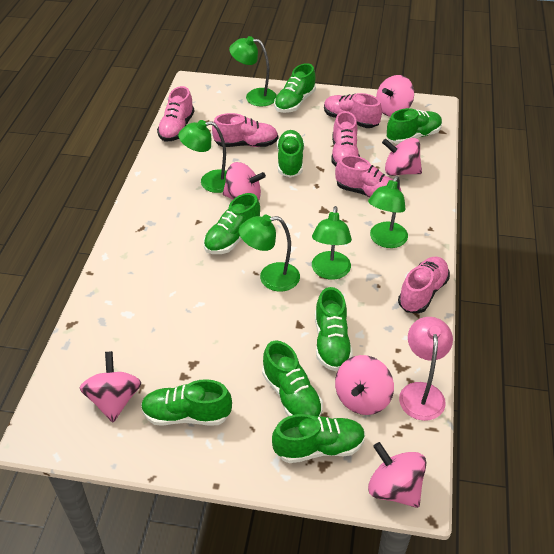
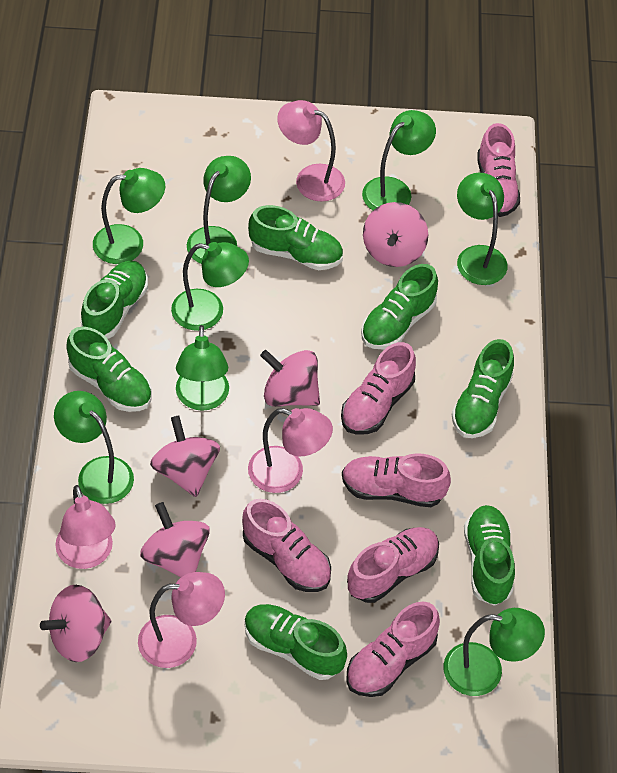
green lamp: 5 -> 8
green shoe: 8 -> 7
pink lamp: 1 -> 4
pink spinning top: 6 -> 5

